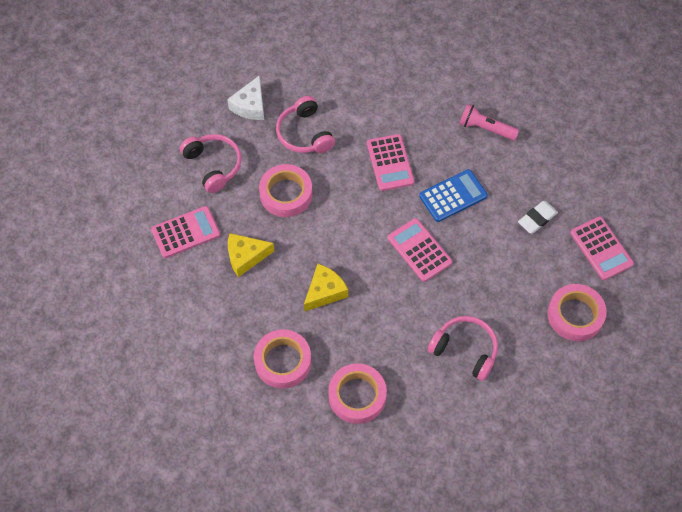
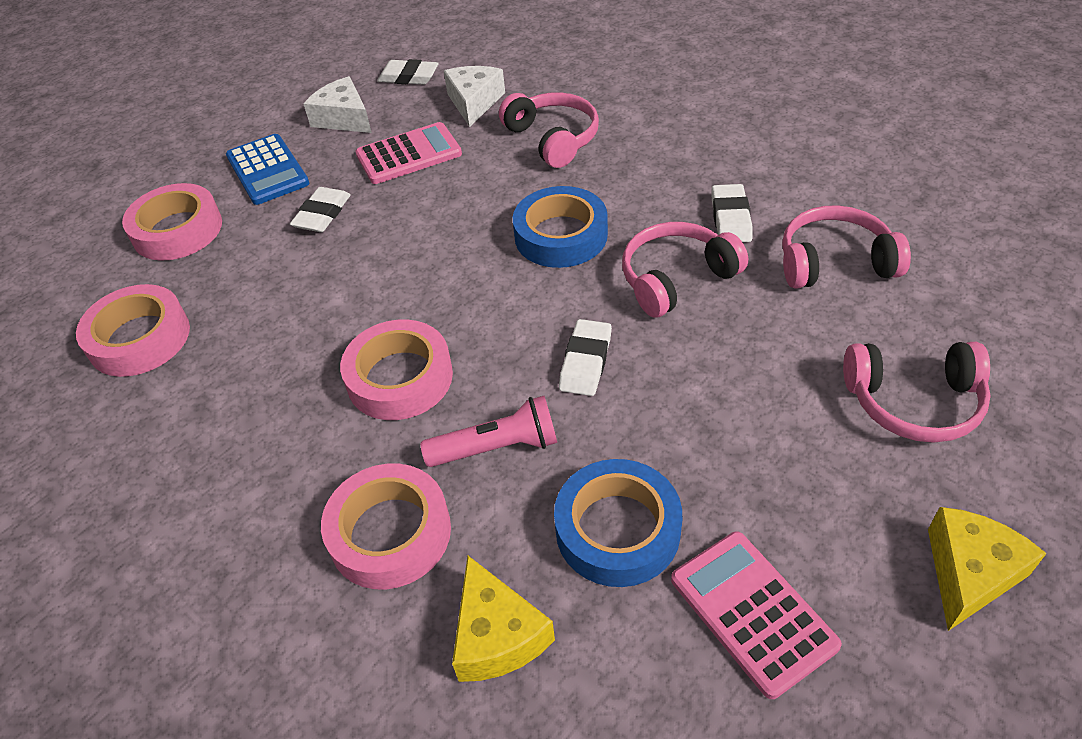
blue tape: 0 -> 2
pink calculator: 4 -> 2
pink headphones: 3 -> 4
white cheese: 1 -> 2
white eraser: 1 -> 4

